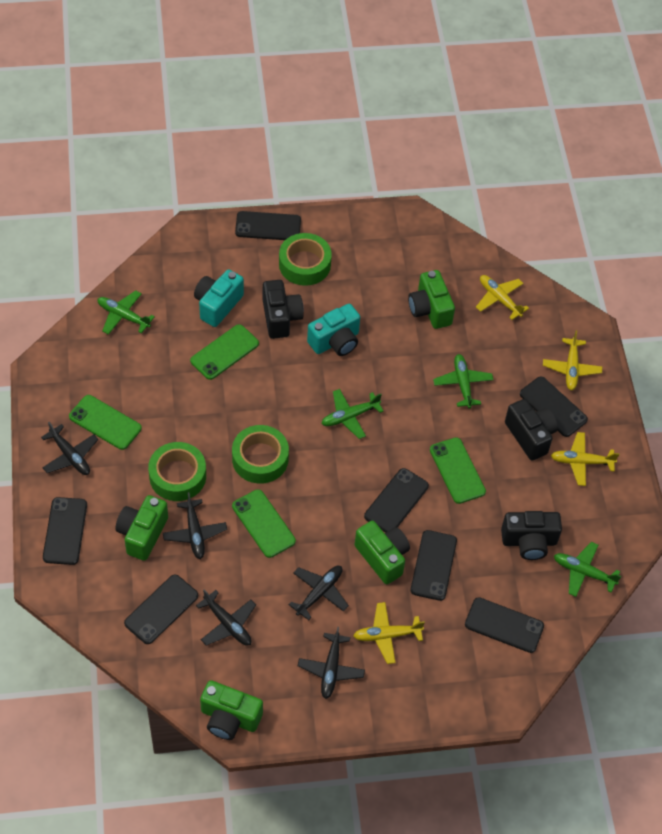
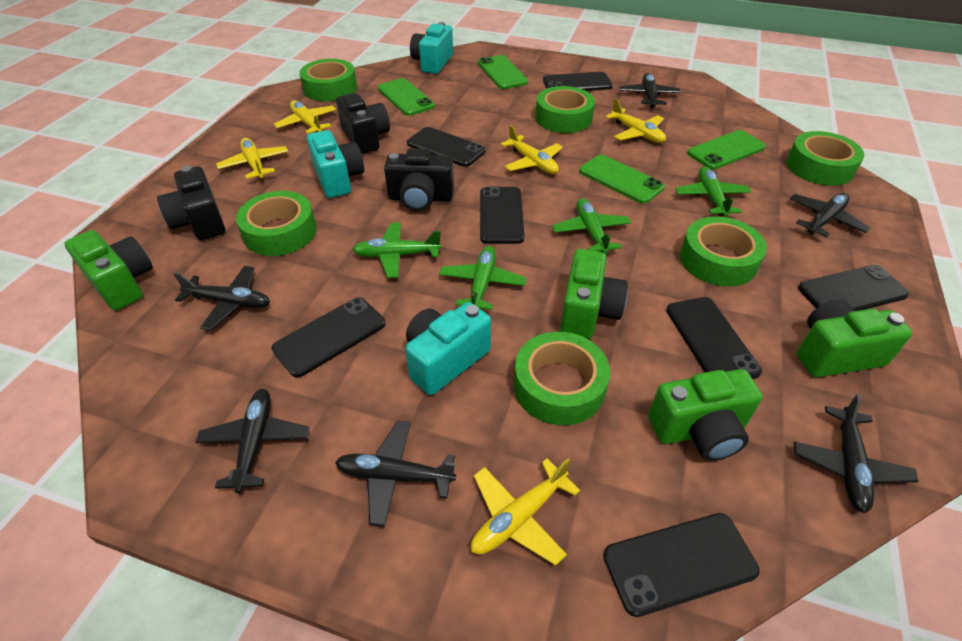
black plane: 5 -> 6
green tape: 3 -> 6
turquoise camera: 2 -> 3
yellow plane: 4 -> 5

